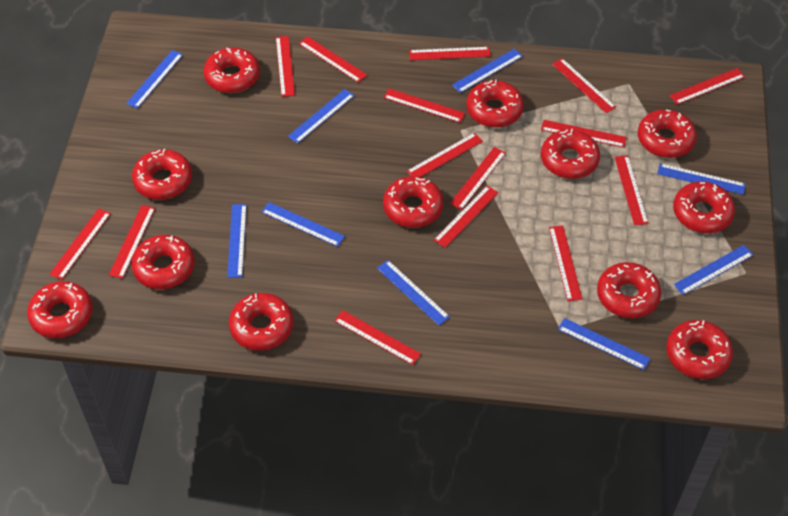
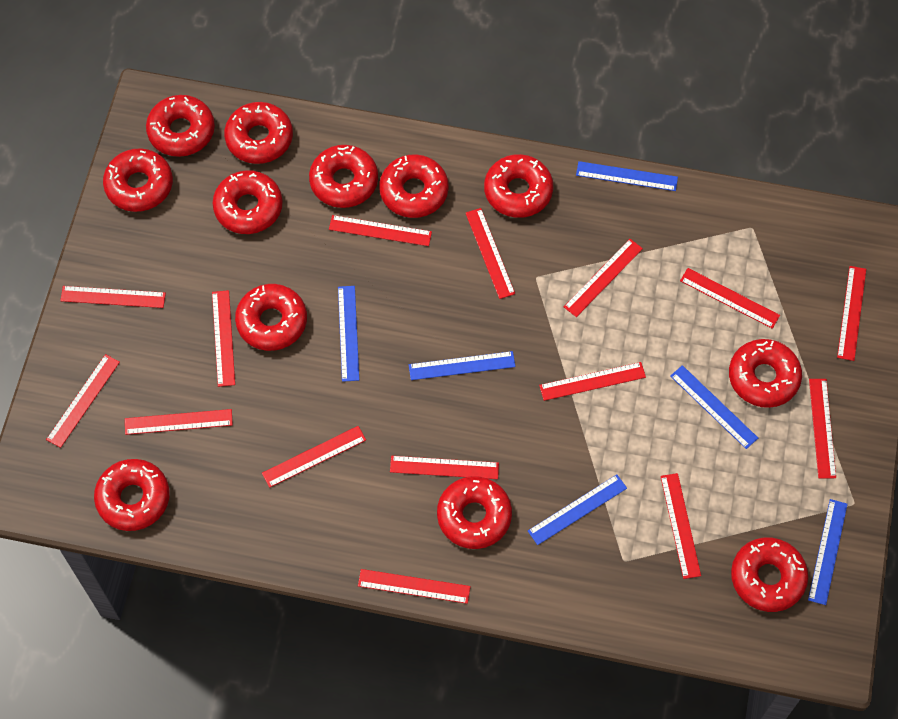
blue ruler: 9 -> 6

